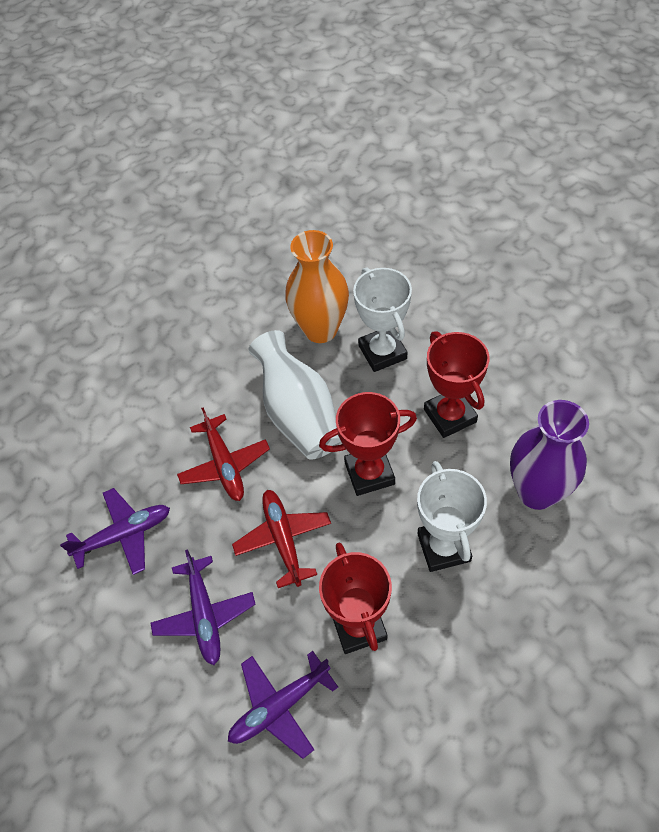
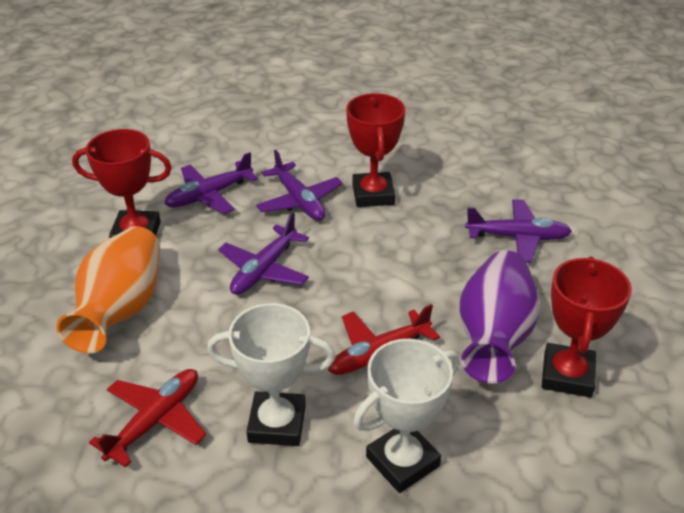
purple plane: 3 -> 4
white vase: 1 -> 0

